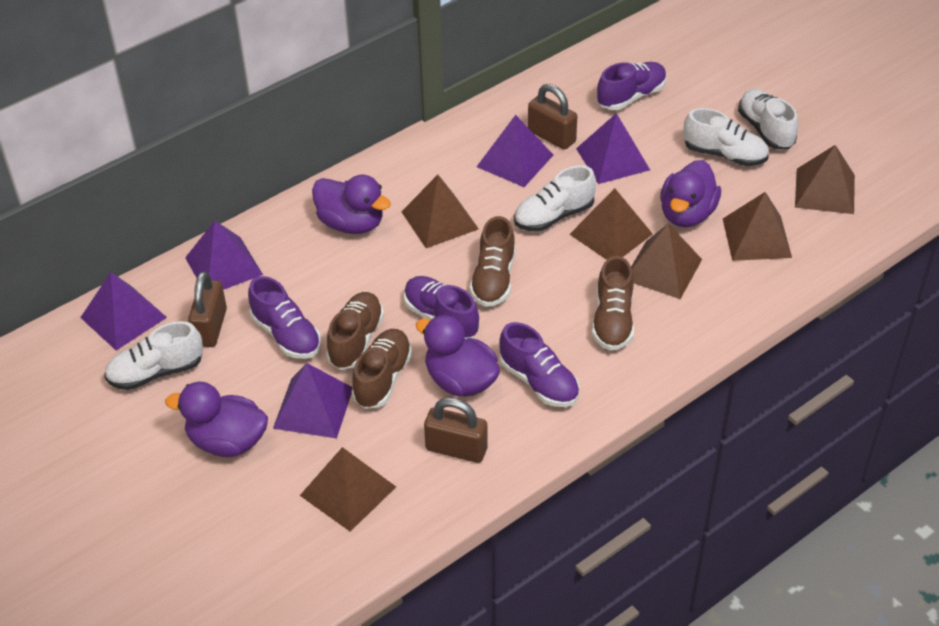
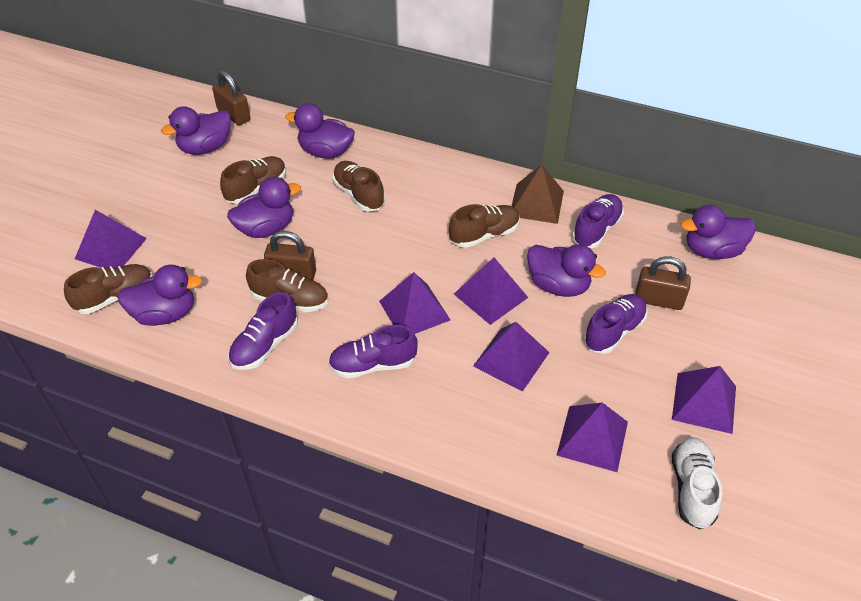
brown pyramid: 6 -> 1
brown shoe: 4 -> 5
purple duck: 4 -> 6
purple pyramid: 5 -> 6
white shoe: 4 -> 1

